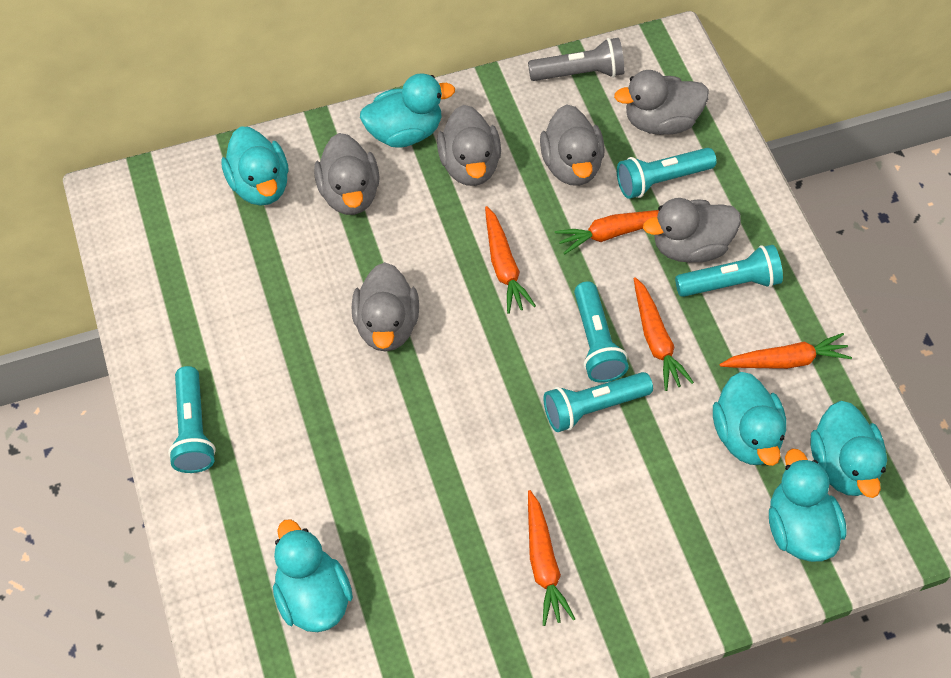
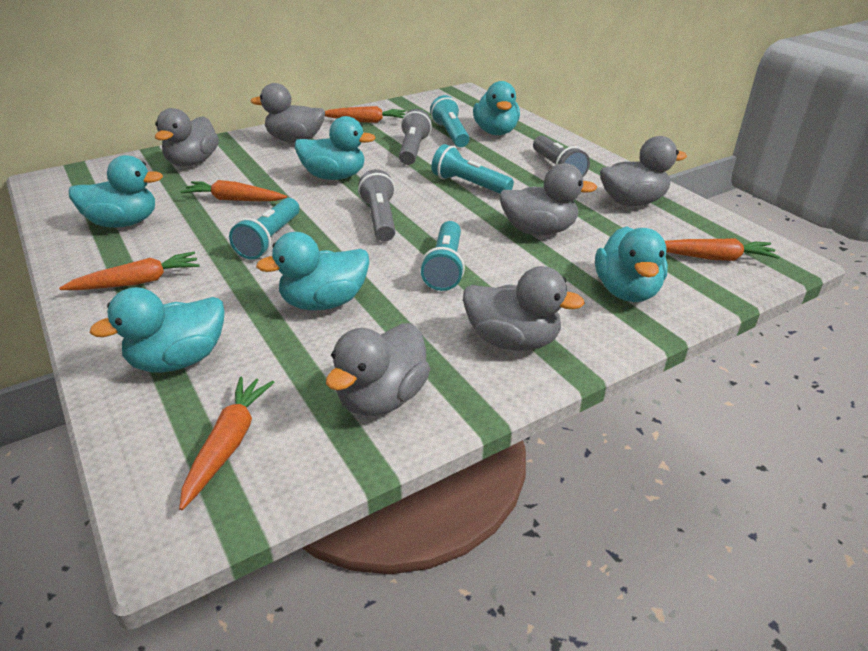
grey flashlight: 1 -> 3
turquoise flashlight: 5 -> 4

